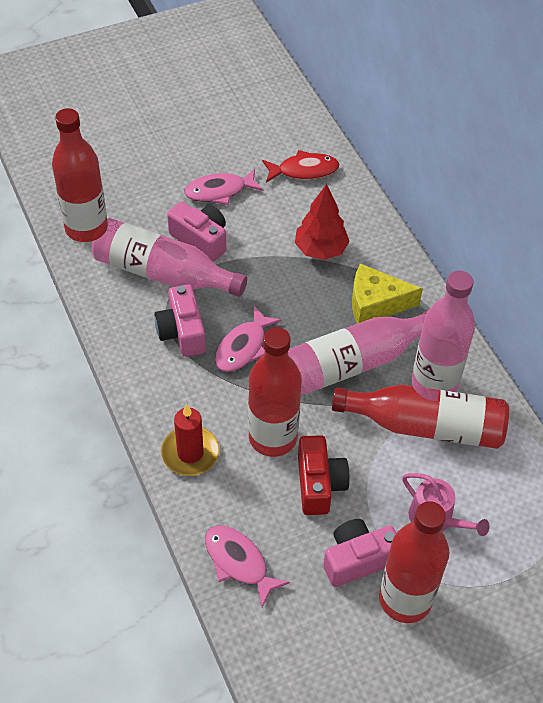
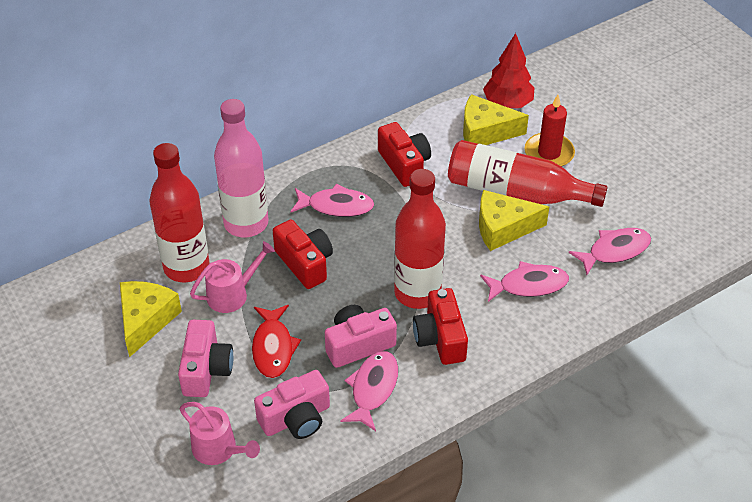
pink bottle: 3 -> 1
pink fish: 3 -> 4
pink watering can: 1 -> 2
red bottle: 4 -> 3
red camera: 1 -> 3
yellow cheese: 1 -> 3

